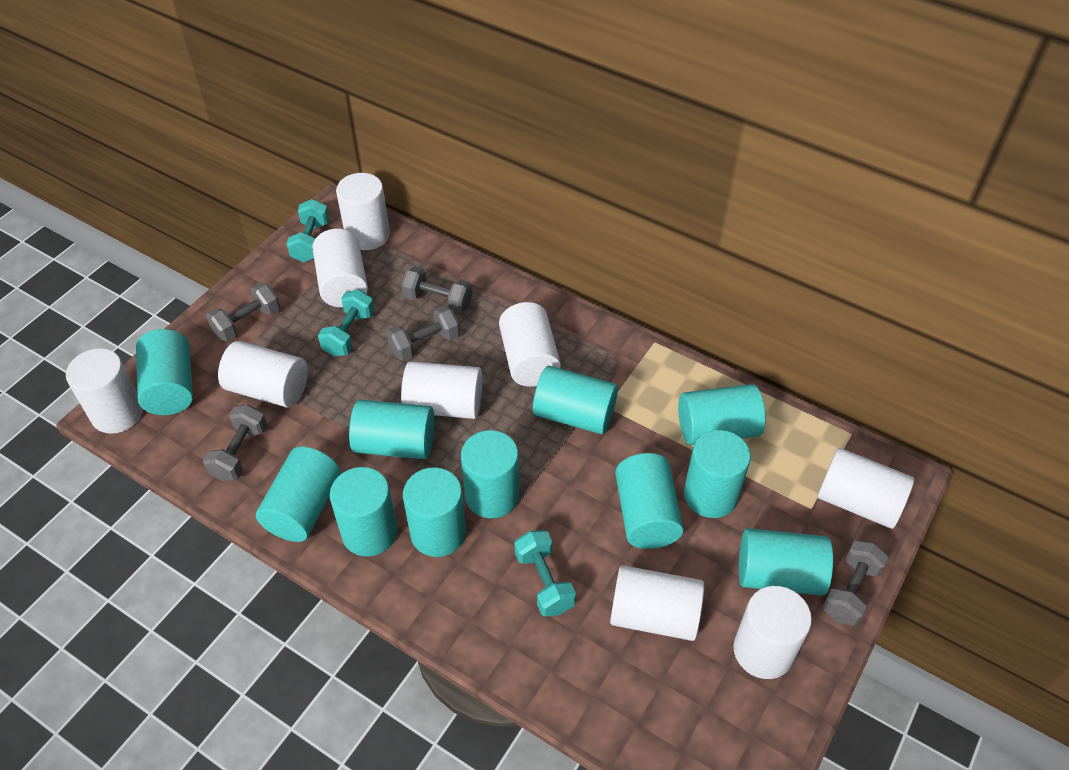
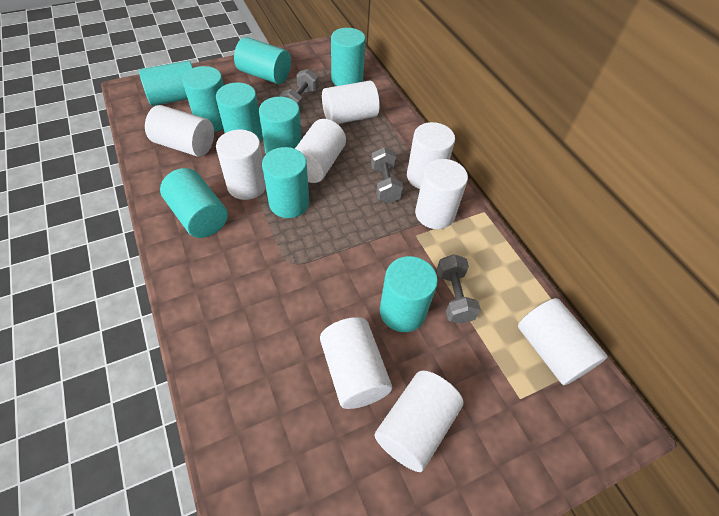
grey dumbbell: 5 -> 3
turquoise cylinder: 11 -> 9
turquoise dumbbell: 3 -> 0

